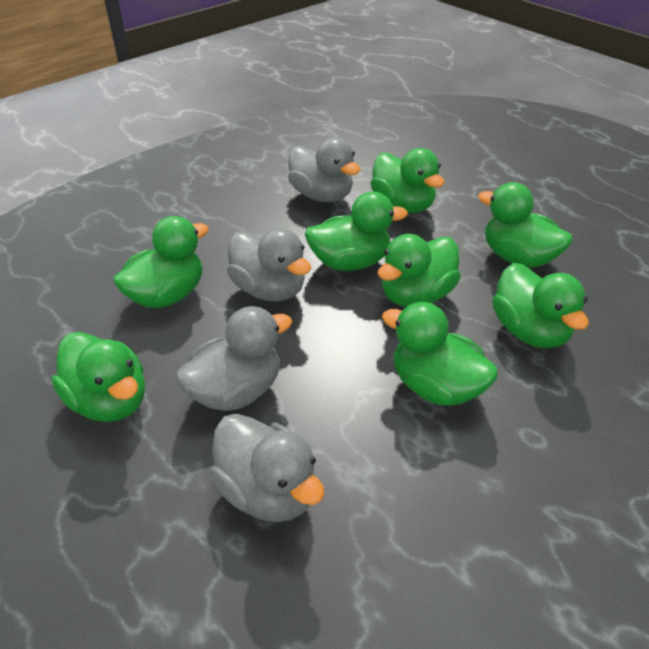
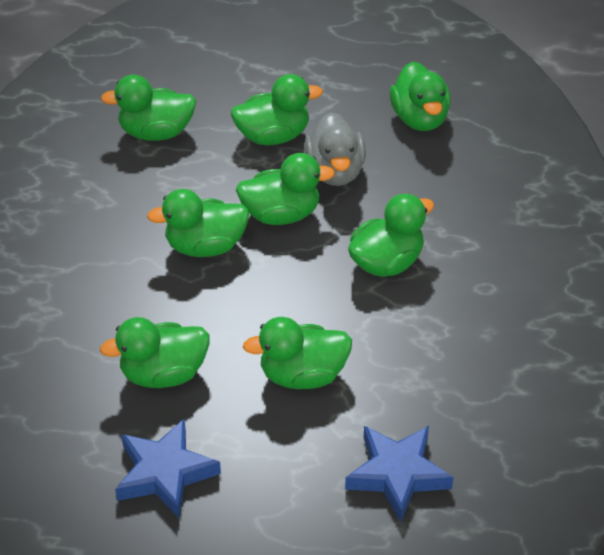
blue star: 0 -> 2
grey duck: 4 -> 1

